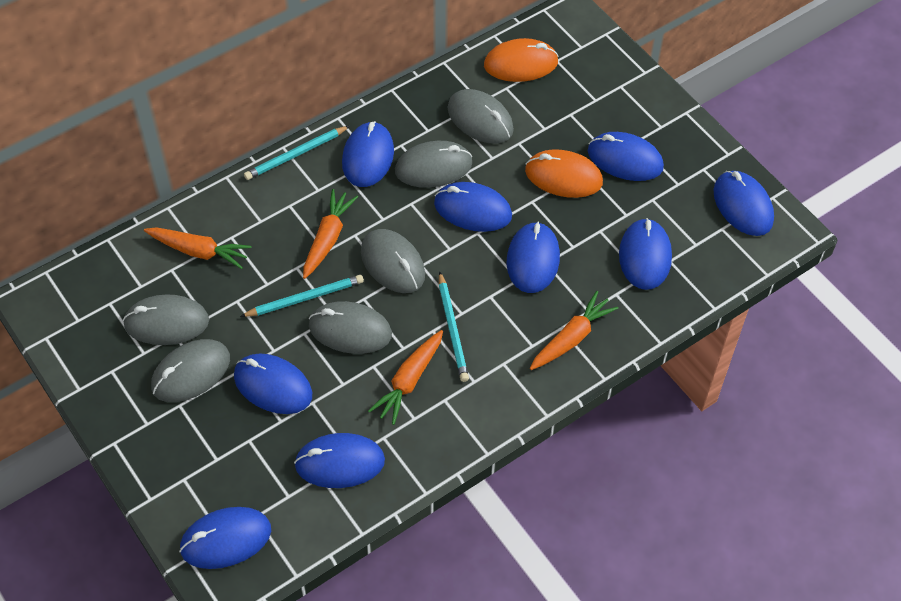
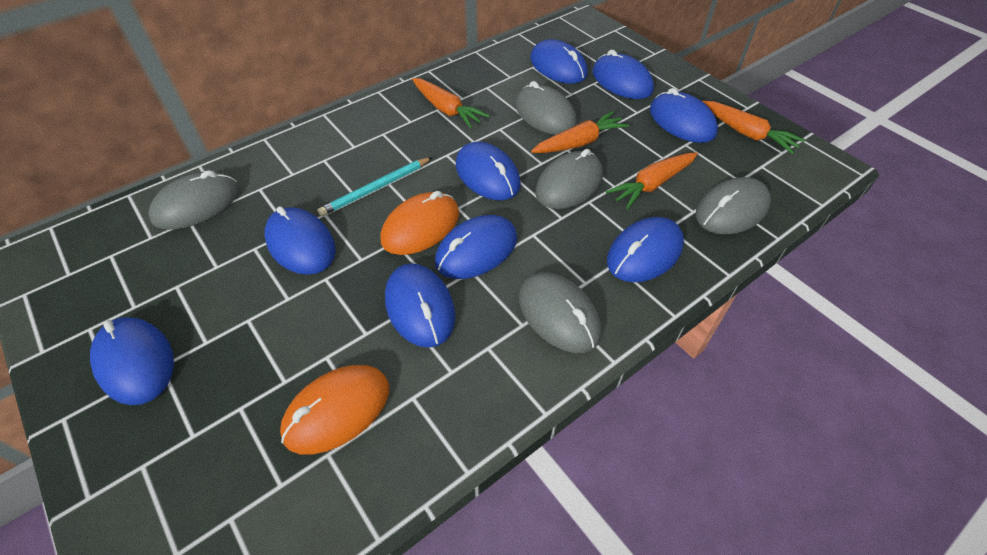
grey mouse: 6 -> 5
turquoise pencil: 3 -> 1

